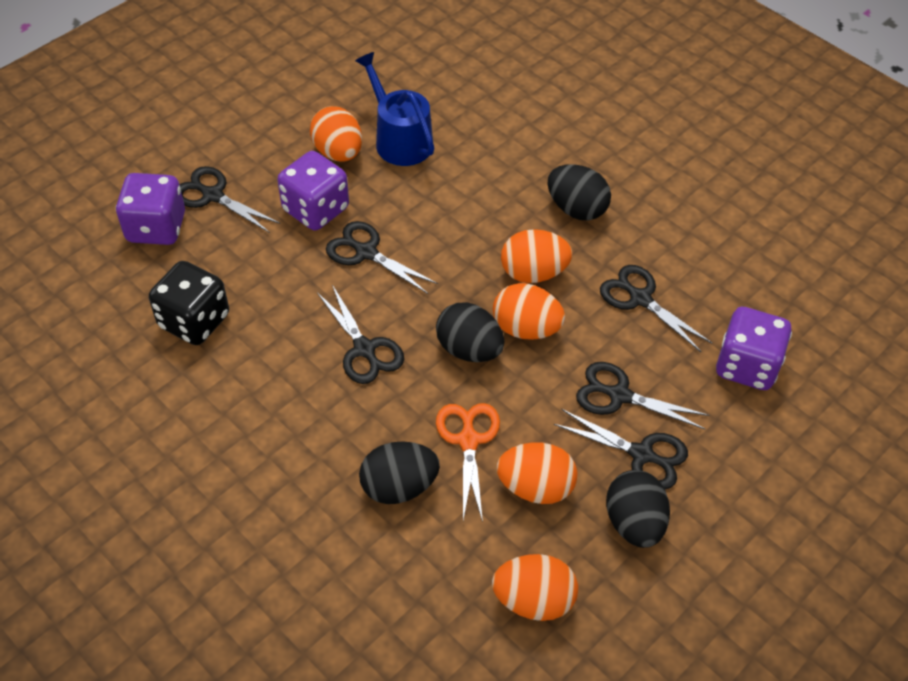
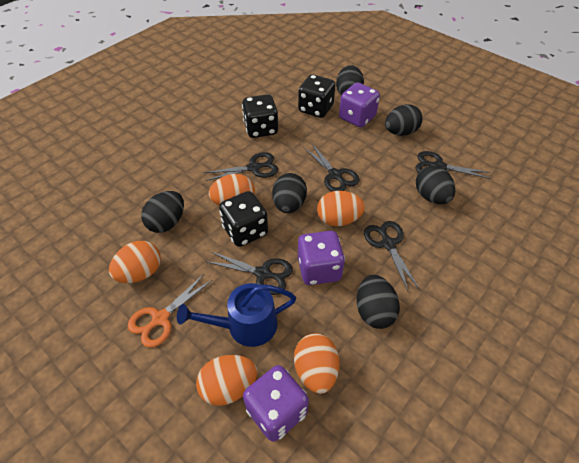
black dice: 1 -> 3
black egg: 4 -> 6
black scissors: 6 -> 5

